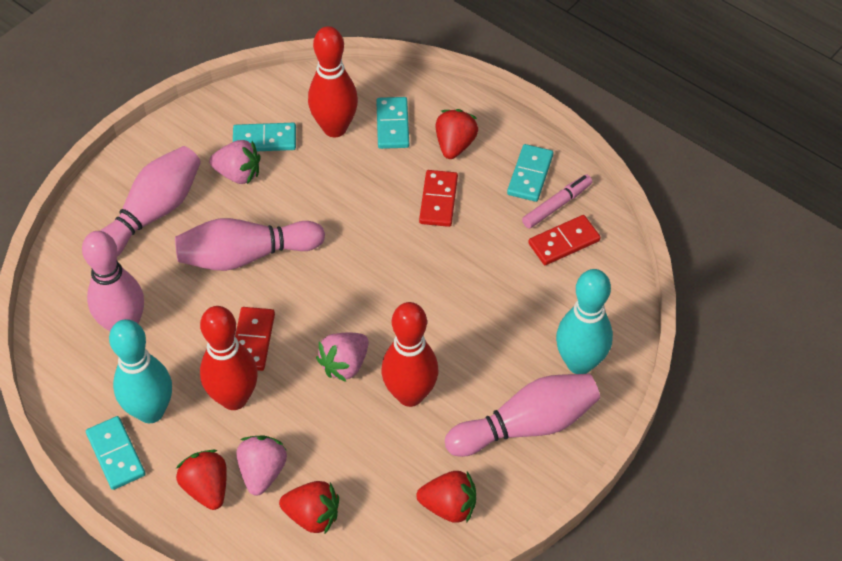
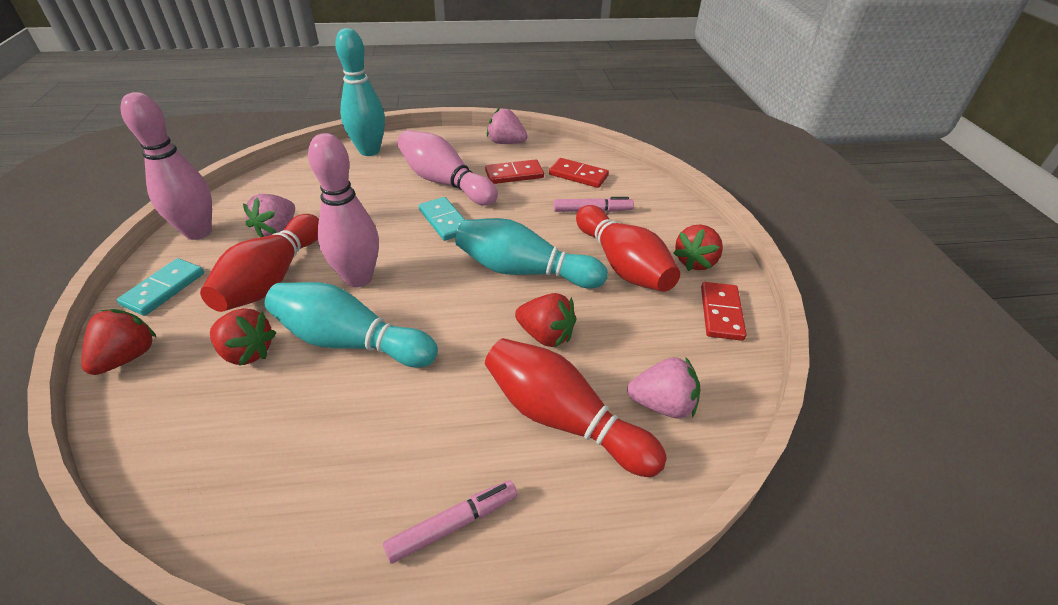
pink bowling pin: 4 -> 3
pink marker: 1 -> 2
turquoise bowling pin: 2 -> 3
turquoise domino: 4 -> 2

